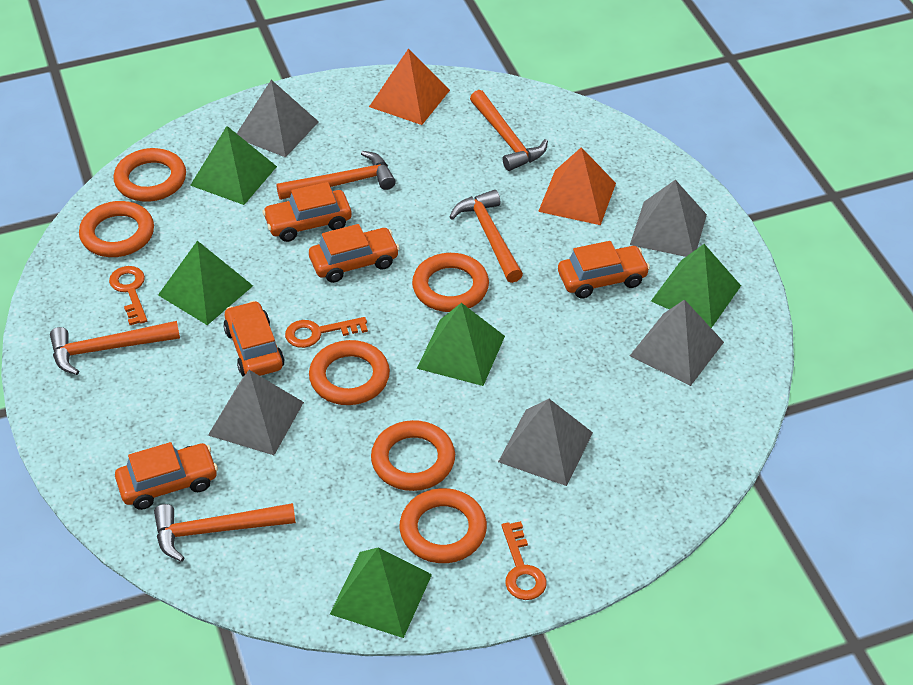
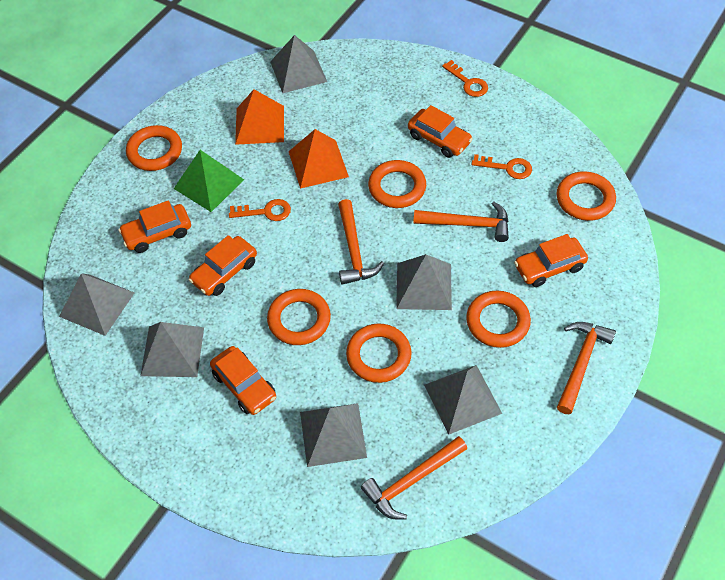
green pyramid: 5 -> 1
grey pyramid: 5 -> 6
orange hammer: 5 -> 4

